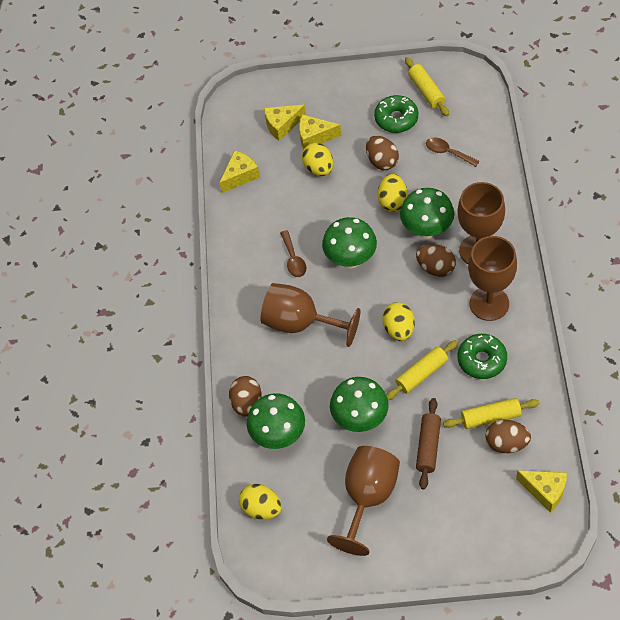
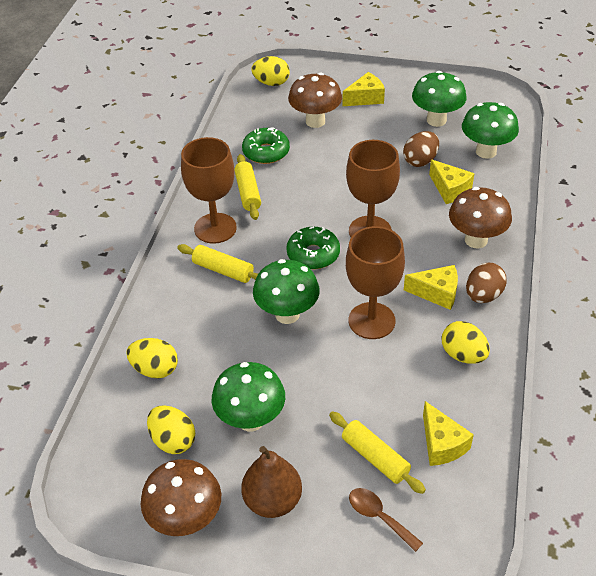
brown egg: 4 -> 2
brown goblet: 4 -> 3
brown mushroom: 0 -> 3
brown pear: 0 -> 1
brown rolling pin: 1 -> 0
brown spoon: 2 -> 1

